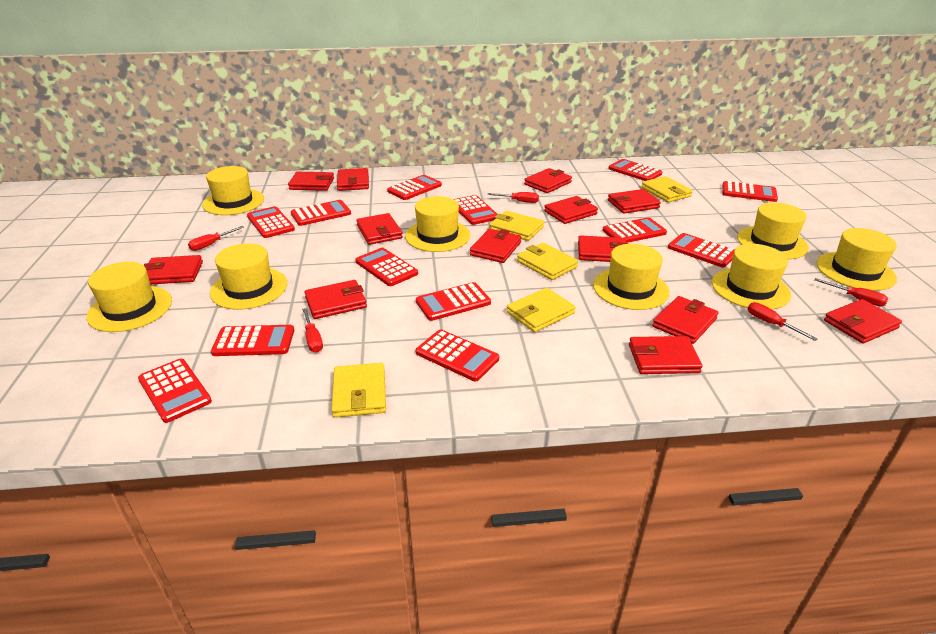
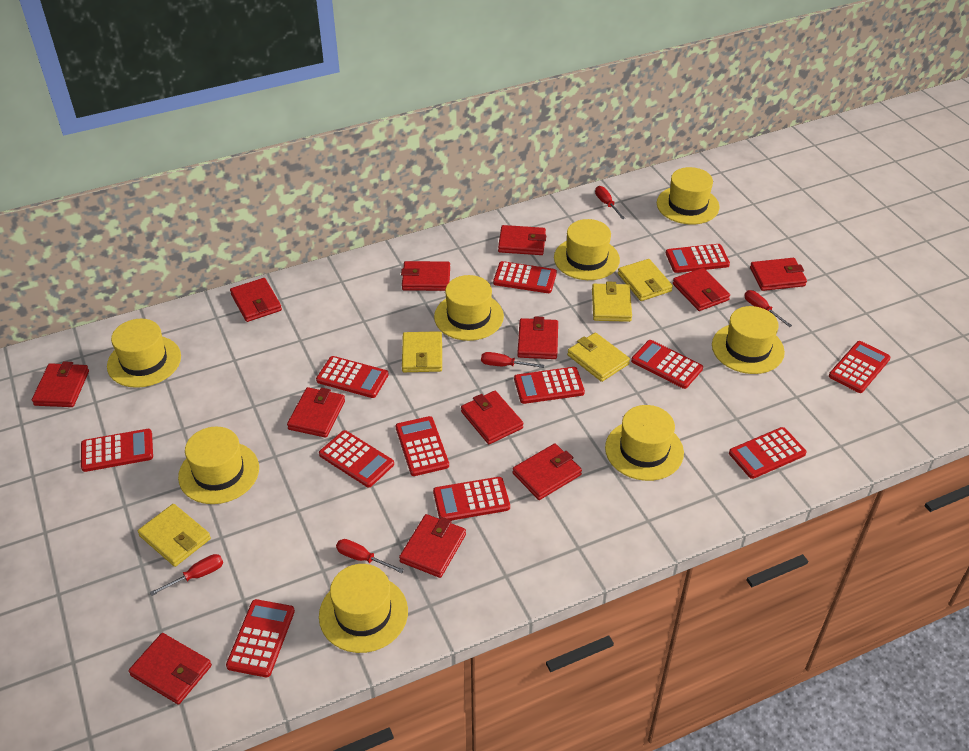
red calculator: 13 -> 12
red wallet: 13 -> 12

